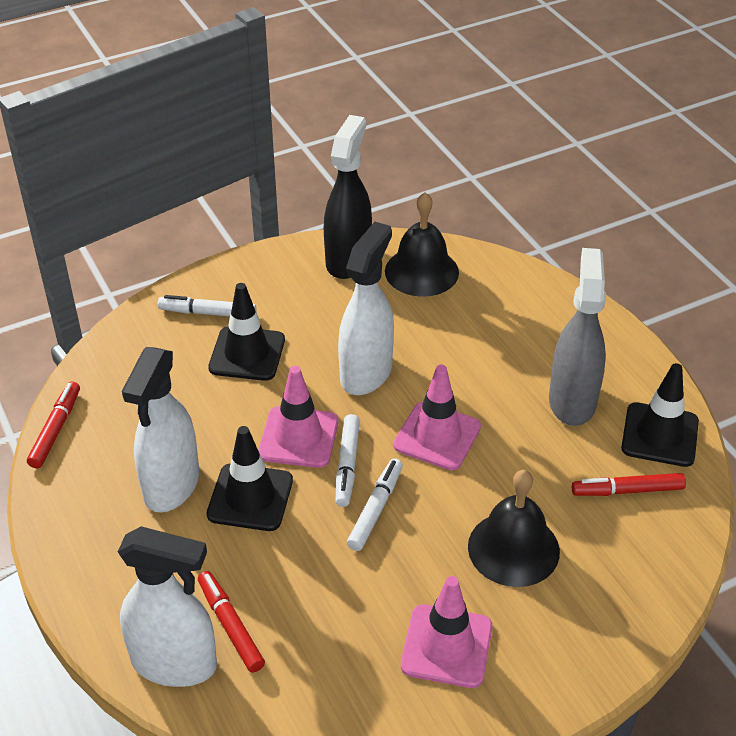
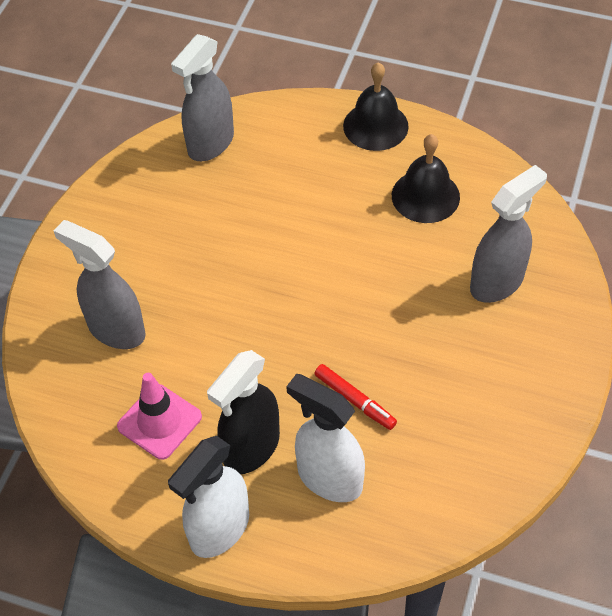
black traffic cone: 3 -> 0
grey spray bottle: 1 -> 3
pink traffic cone: 3 -> 1
red marker: 3 -> 1
white marker: 3 -> 0
white spray bottle: 3 -> 2

